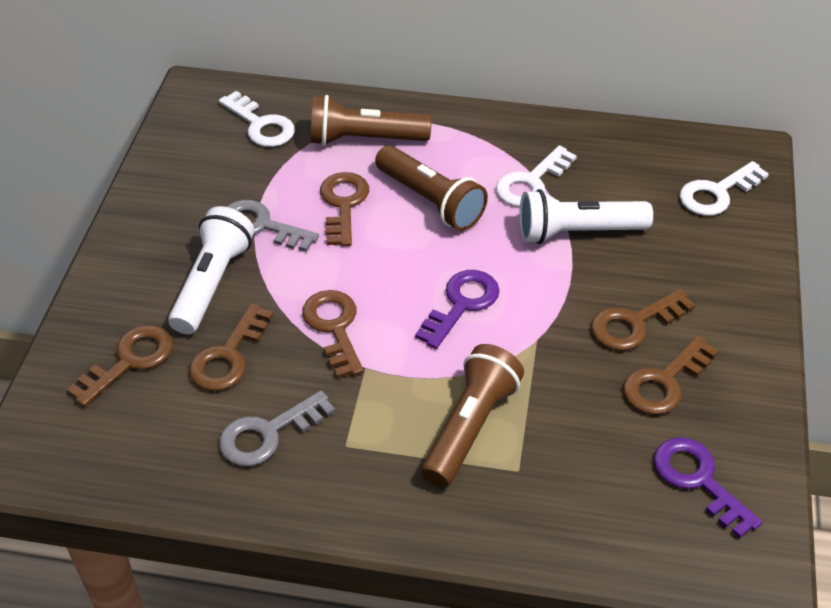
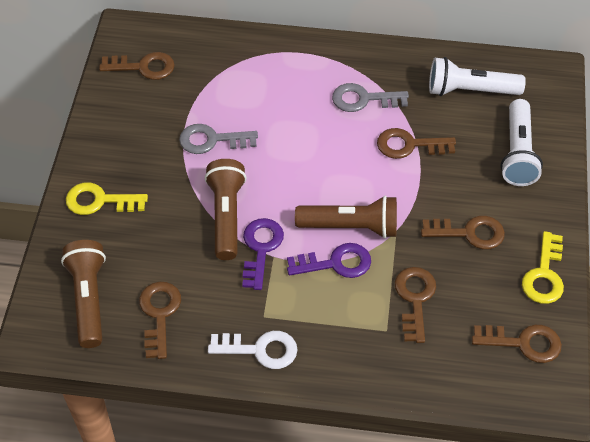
white key: 3 -> 1
yellow key: 0 -> 2

